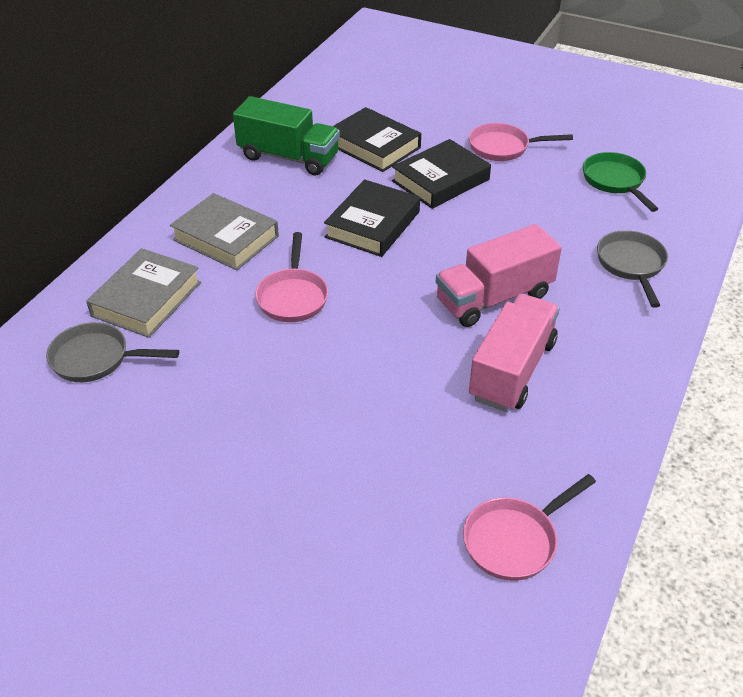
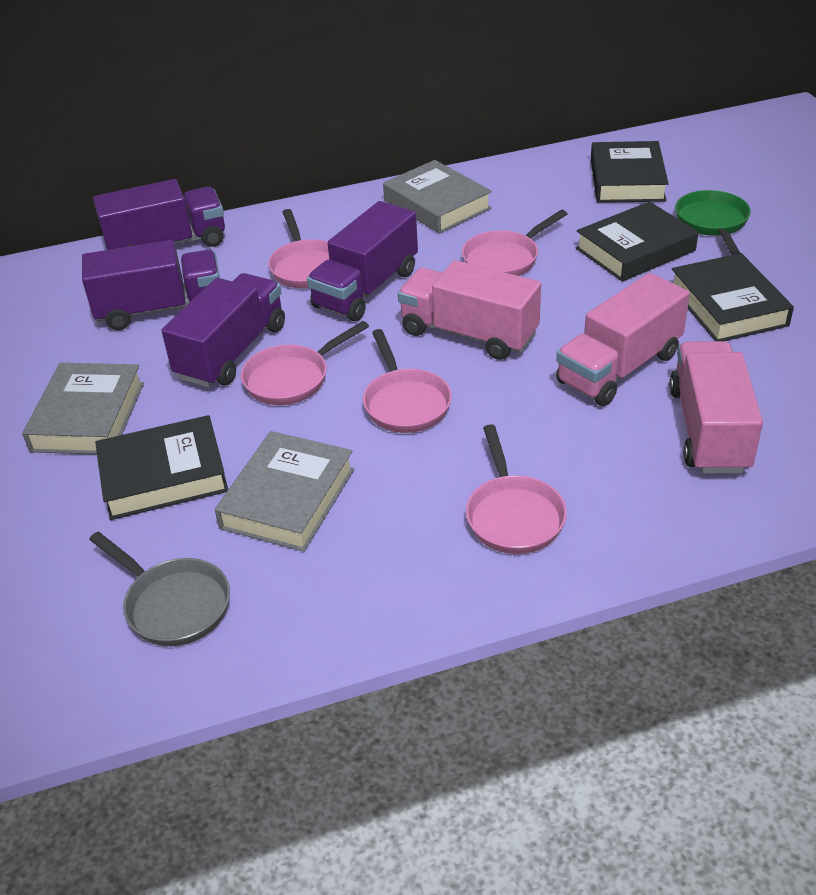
black book: 3 -> 4
green truck: 1 -> 0
grey book: 2 -> 3
grey pan: 2 -> 1
pink pan: 3 -> 5
pink truck: 2 -> 3
purple truck: 0 -> 4

